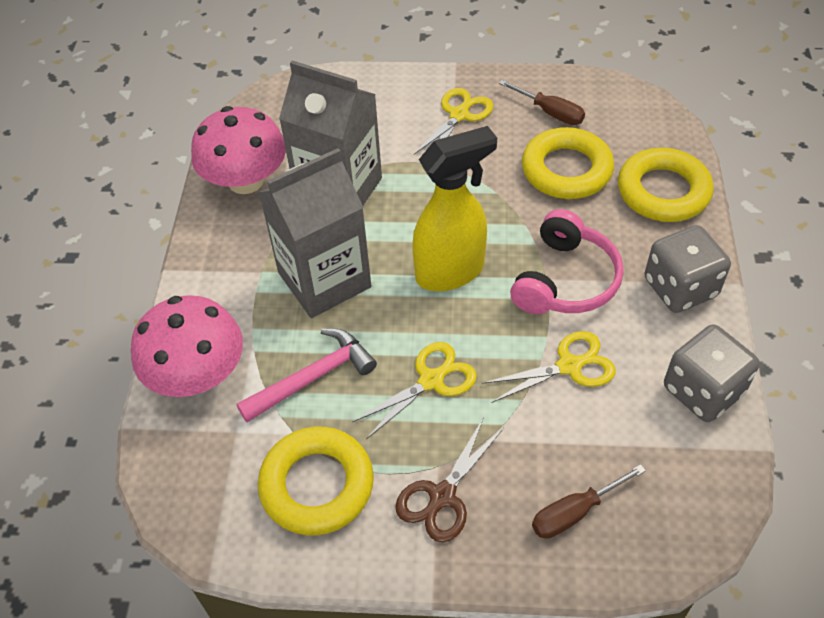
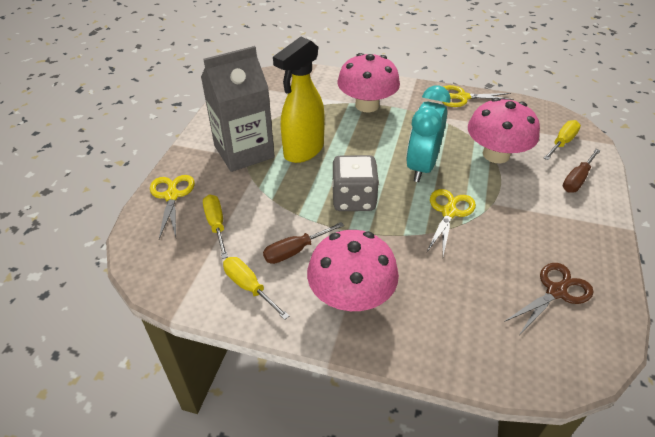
grey carton: 2 -> 1
grey dice: 2 -> 1
pink hammer: 1 -> 0
pink headphones: 1 -> 0
pink mushroom: 2 -> 3
turquoise clock: 0 -> 1
yellow ring: 3 -> 0
yellow screwdriver: 0 -> 3

